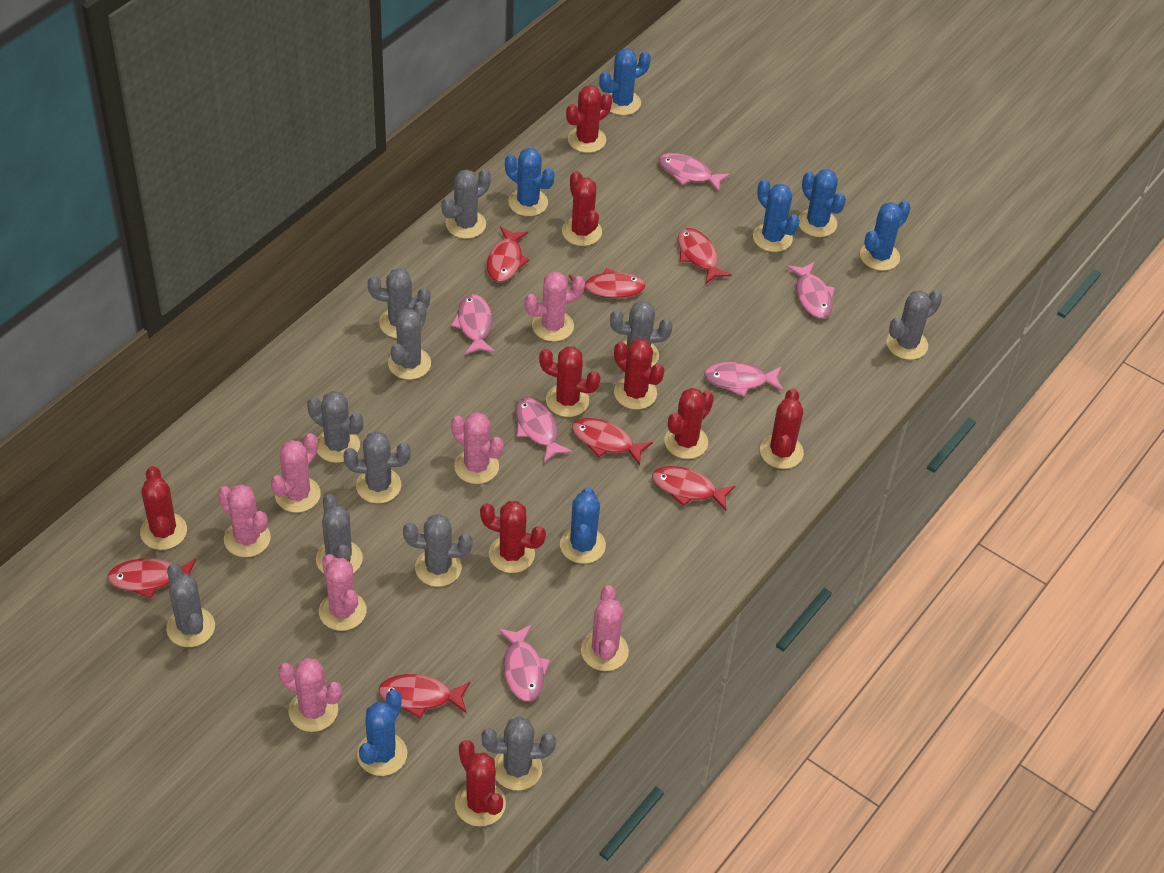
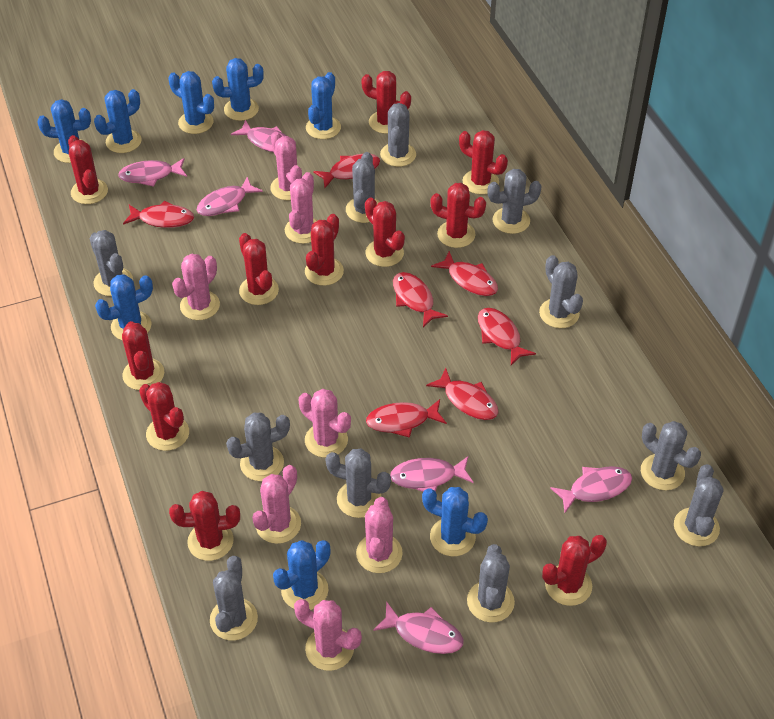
blue cactus: 7 -> 8
red cactus: 9 -> 11

